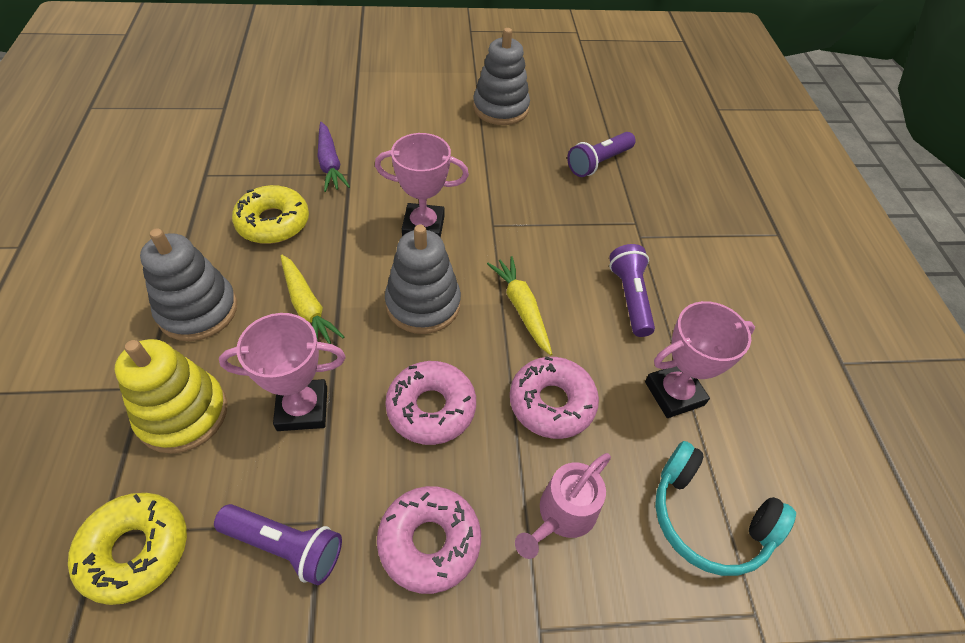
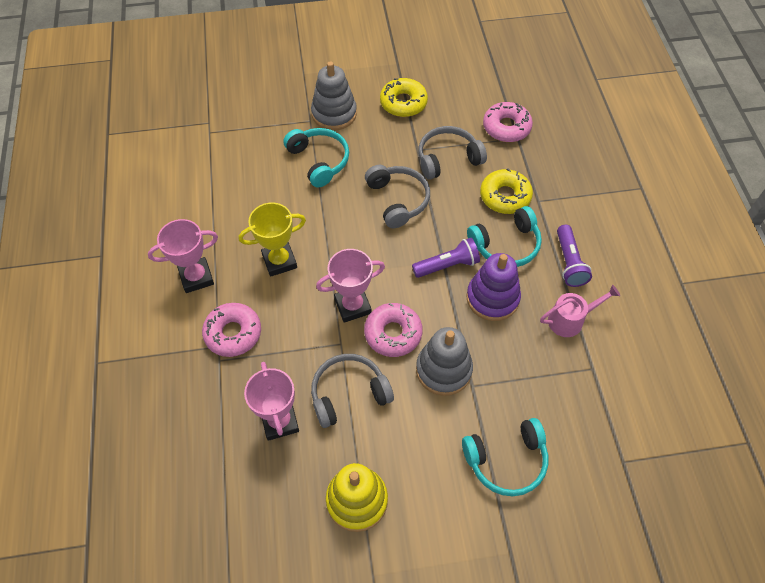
grey headphones: 0 -> 3
grey stacking toy: 3 -> 2
purple carrot: 1 -> 0
purple flashlight: 3 -> 2
purple stacking toy: 0 -> 1
turquoise headphones: 1 -> 3
yellow carrot: 2 -> 0
yellow trophy: 0 -> 1

